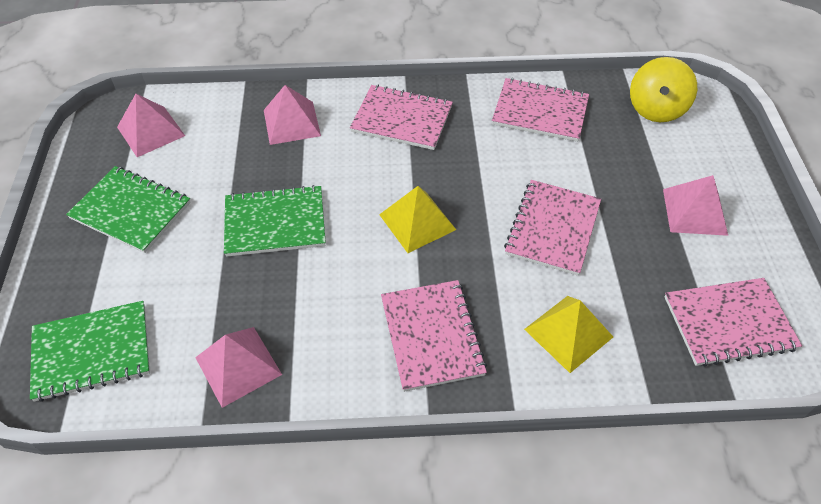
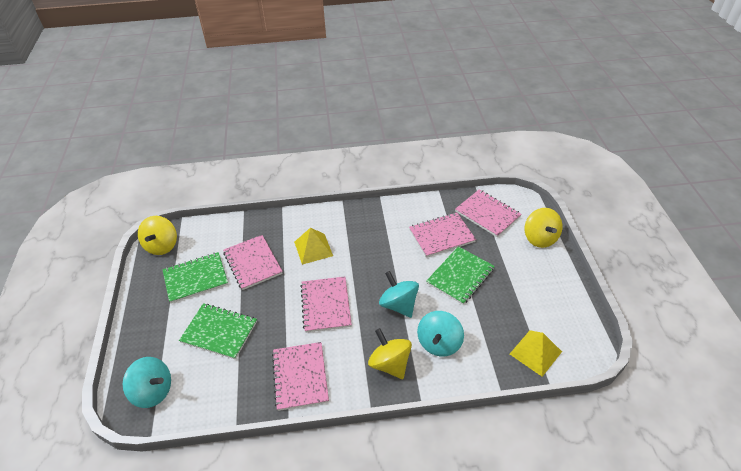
pink pyramid: 4 -> 0
turquoise spinning top: 0 -> 3
yellow spinning top: 1 -> 3

